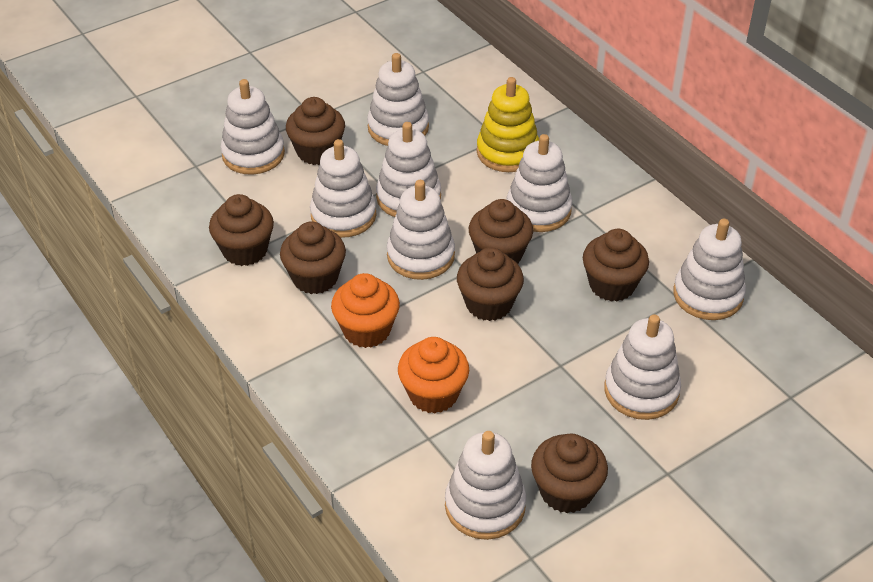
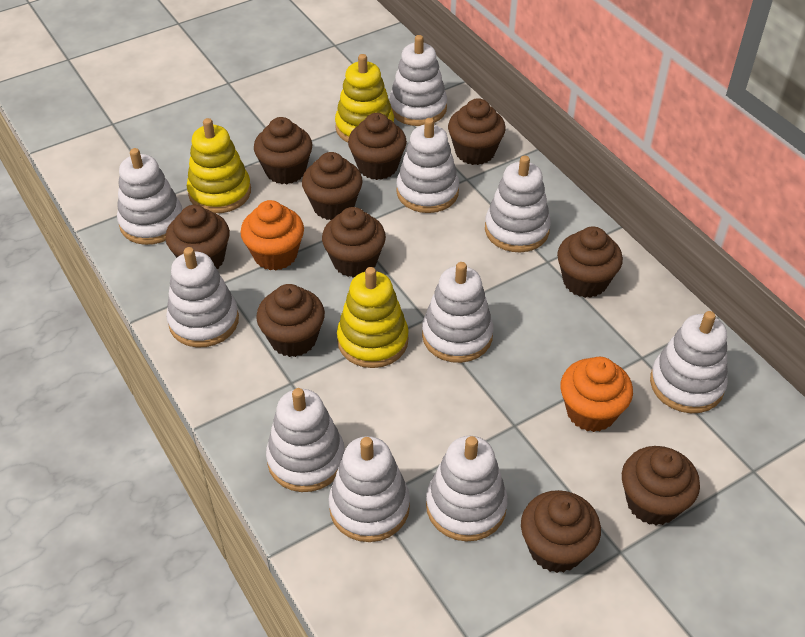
brown cupcake: 7 -> 10
white stacking toy: 9 -> 10
yellow stacking toy: 1 -> 3

